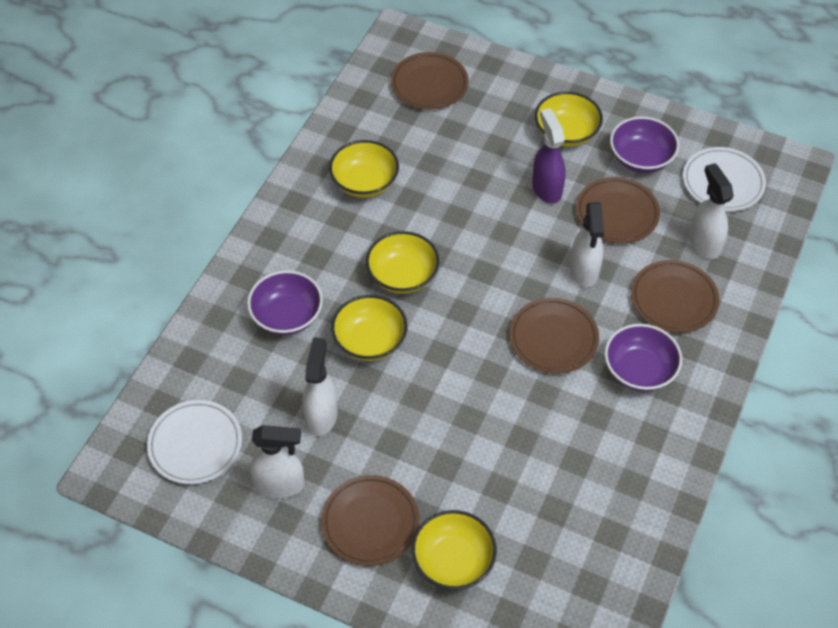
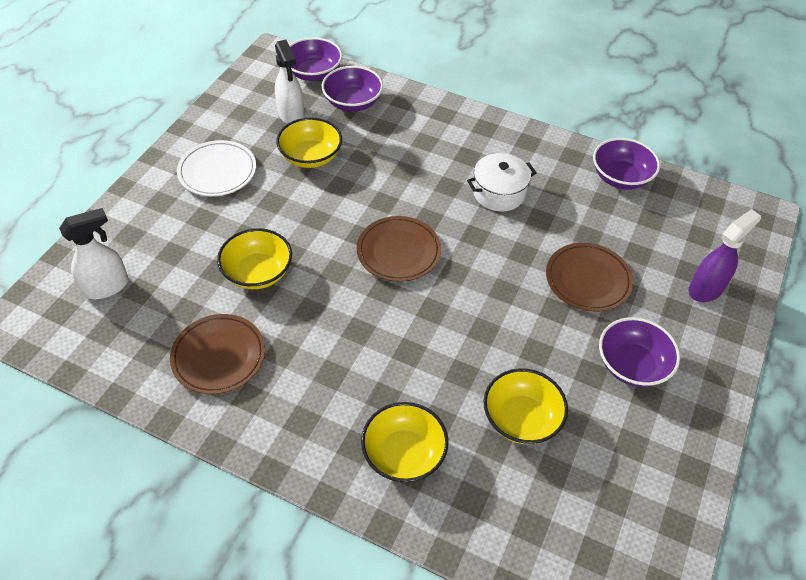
brown plate: 5 -> 3
purple bowl: 3 -> 4
white plate: 2 -> 1
white pot: 0 -> 1
white spray bottle: 4 -> 2
yellow bowl: 5 -> 4

